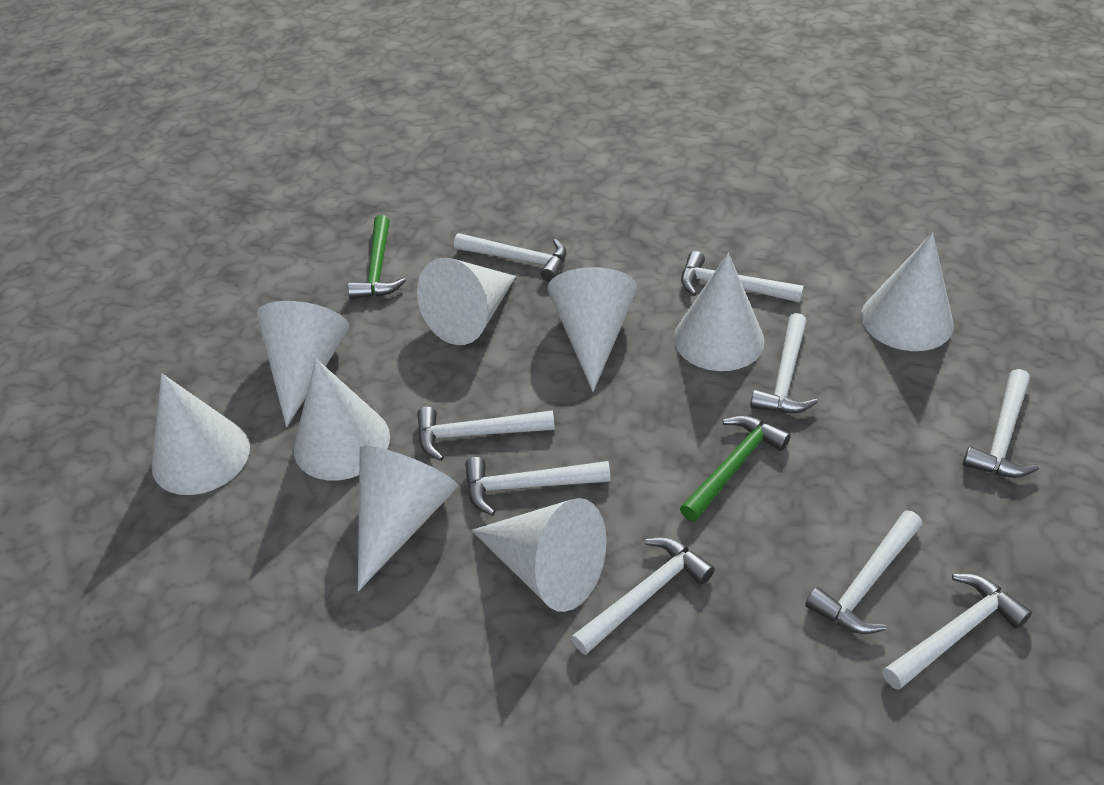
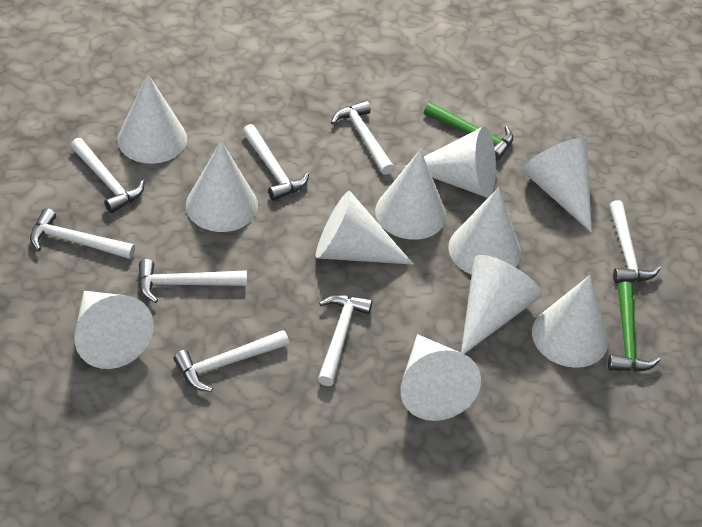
white cone: 9 -> 11
white hammer: 9 -> 8

